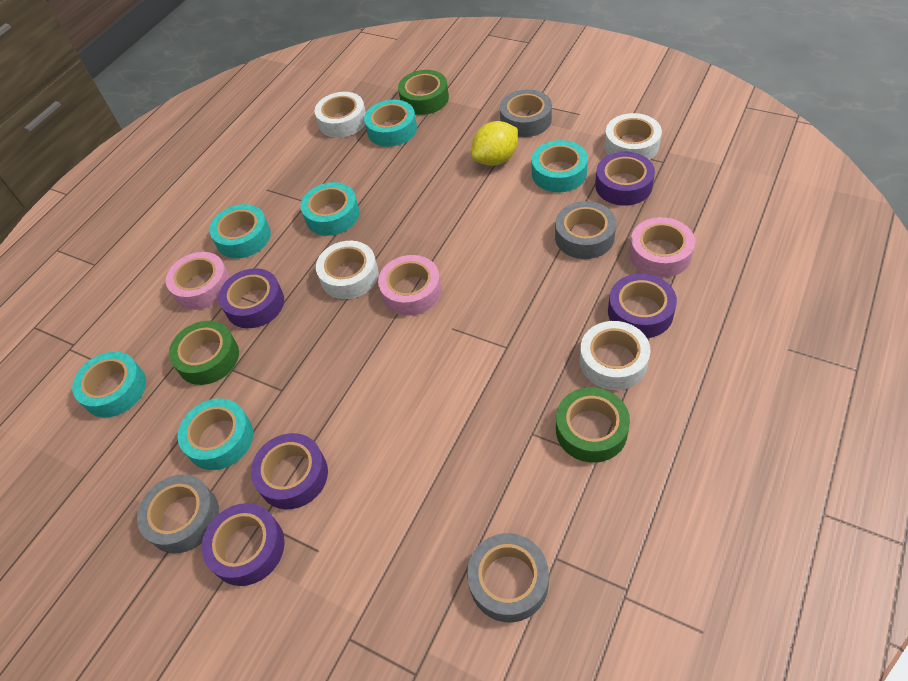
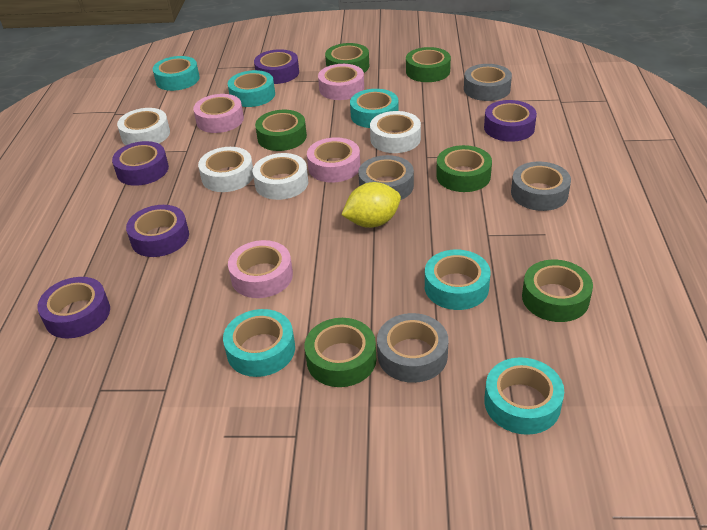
green tape: 3 -> 6
pink tape: 3 -> 4

